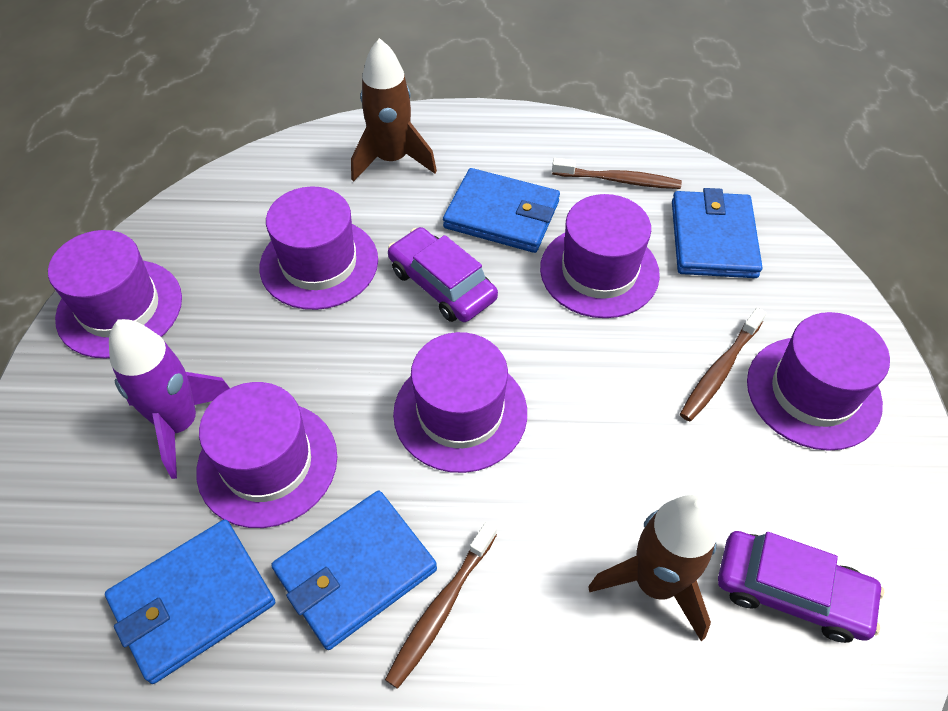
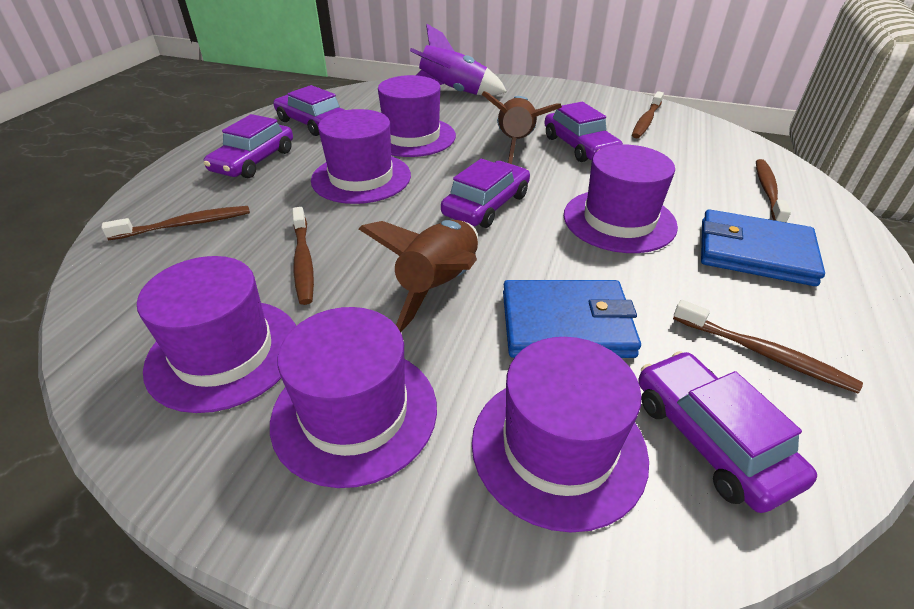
blue wallet: 4 -> 2
brown toothbrush: 3 -> 5
purple car: 2 -> 5

